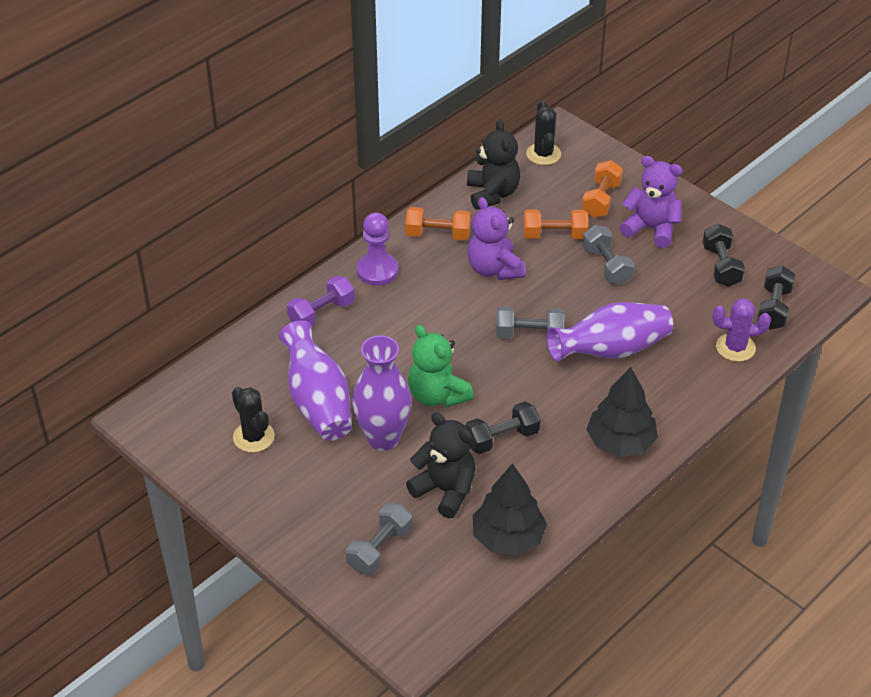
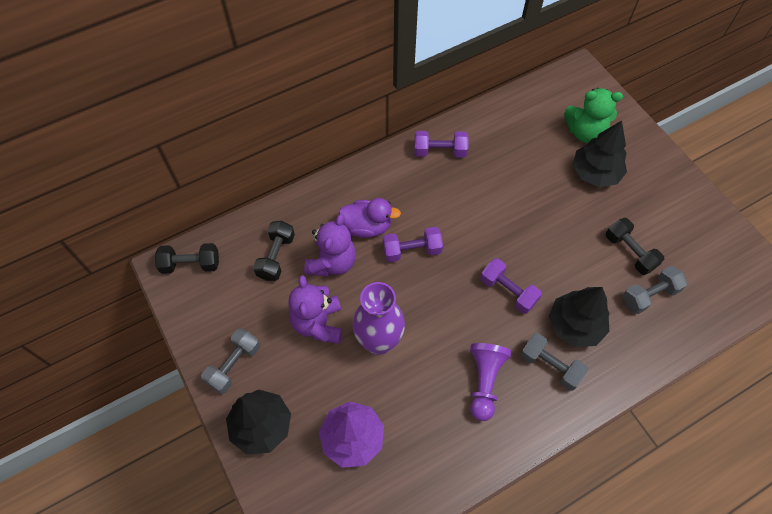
black cactus: 2 -> 0
black teddy bear: 2 -> 0
black tree: 2 -> 3
orange dumbbell: 3 -> 0
purple cactus: 1 -> 0
purple duck: 0 -> 1
purple dumbbell: 1 -> 3
purple tree: 0 -> 1
purple vase: 3 -> 1

